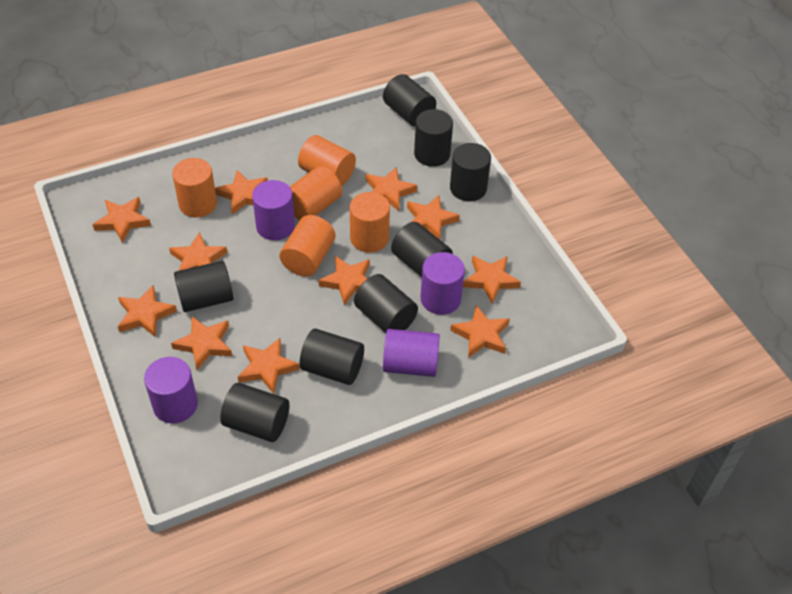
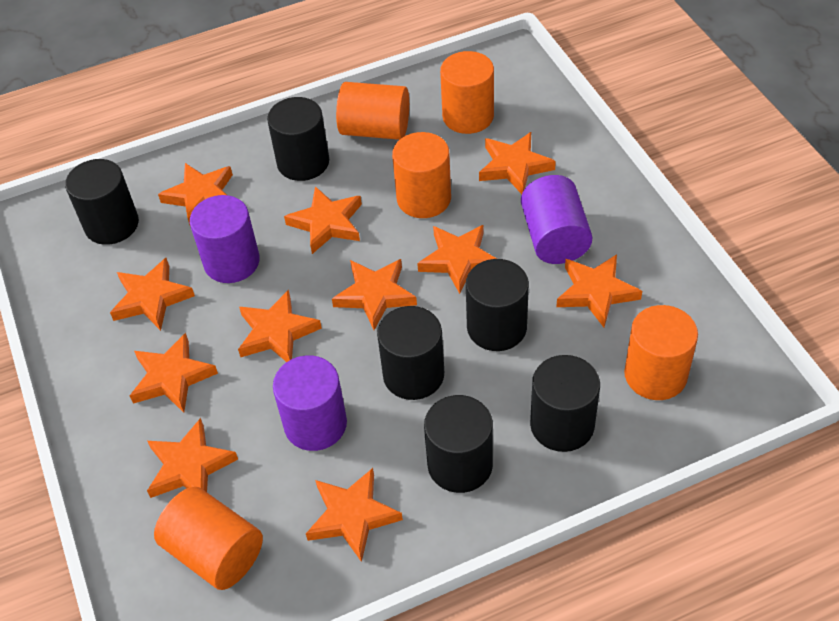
black cylinder: 8 -> 6
purple cylinder: 4 -> 3

